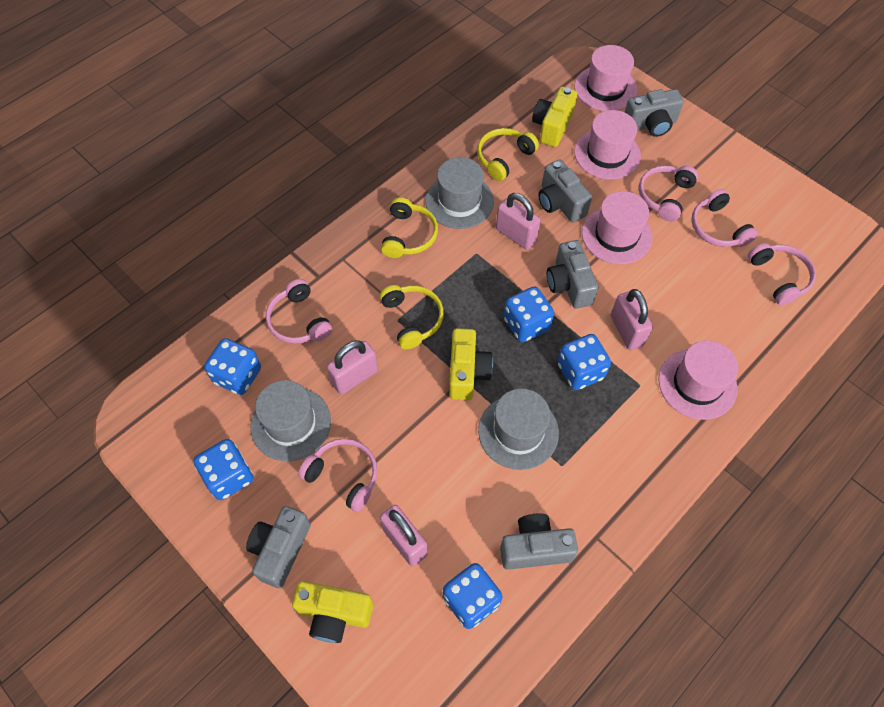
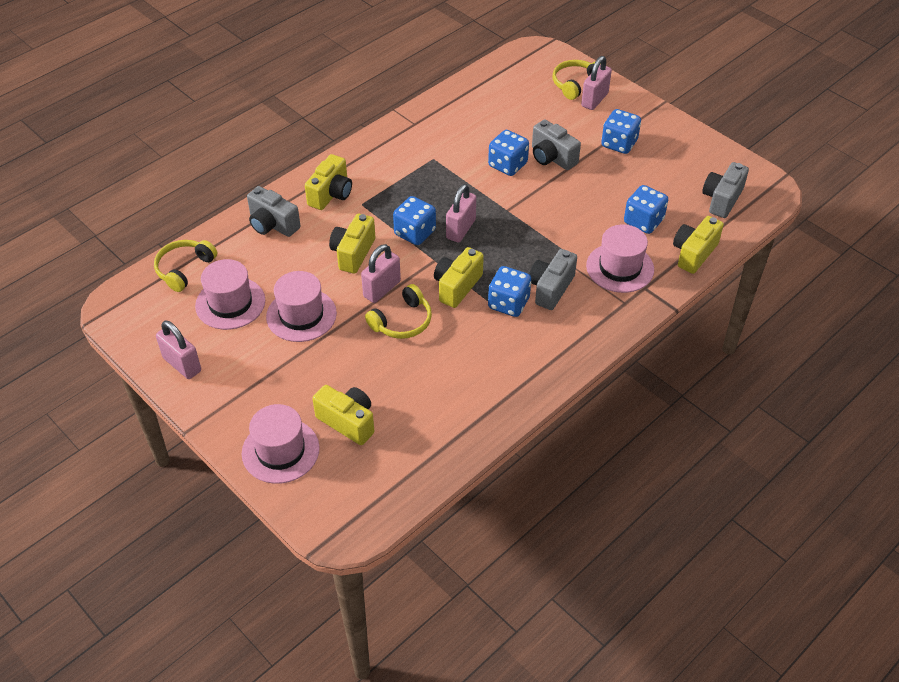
grey camera: 5 -> 4
grey hat: 3 -> 0
pink headphones: 5 -> 0
yellow camera: 3 -> 5

